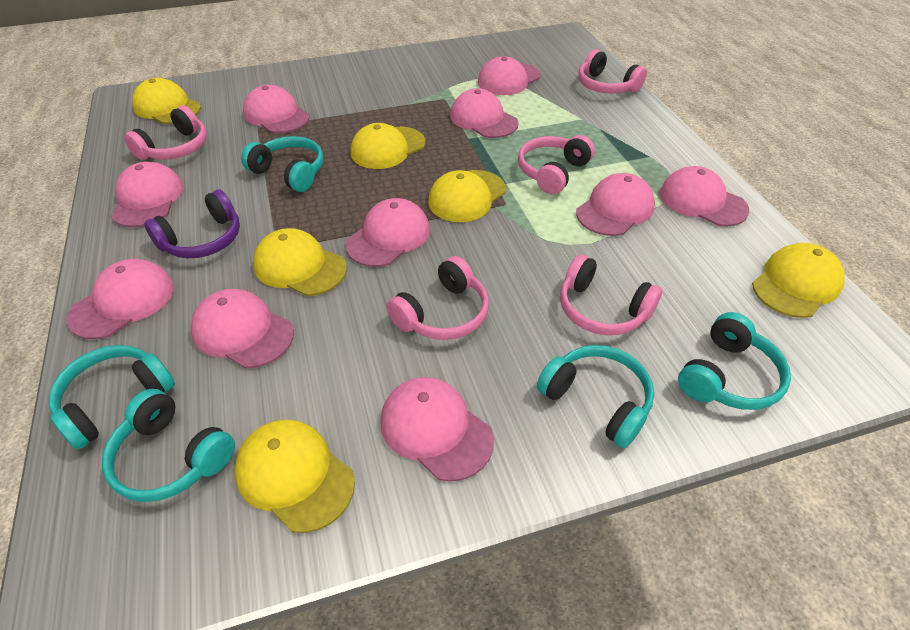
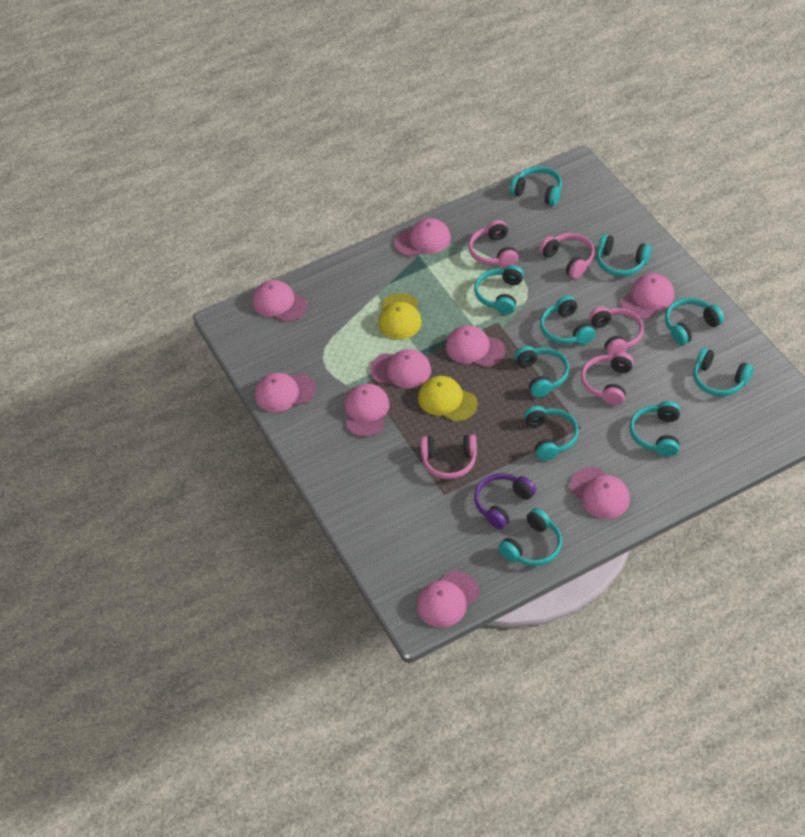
pink cap: 10 -> 9
turquoise headphones: 5 -> 10
yellow cap: 6 -> 2

